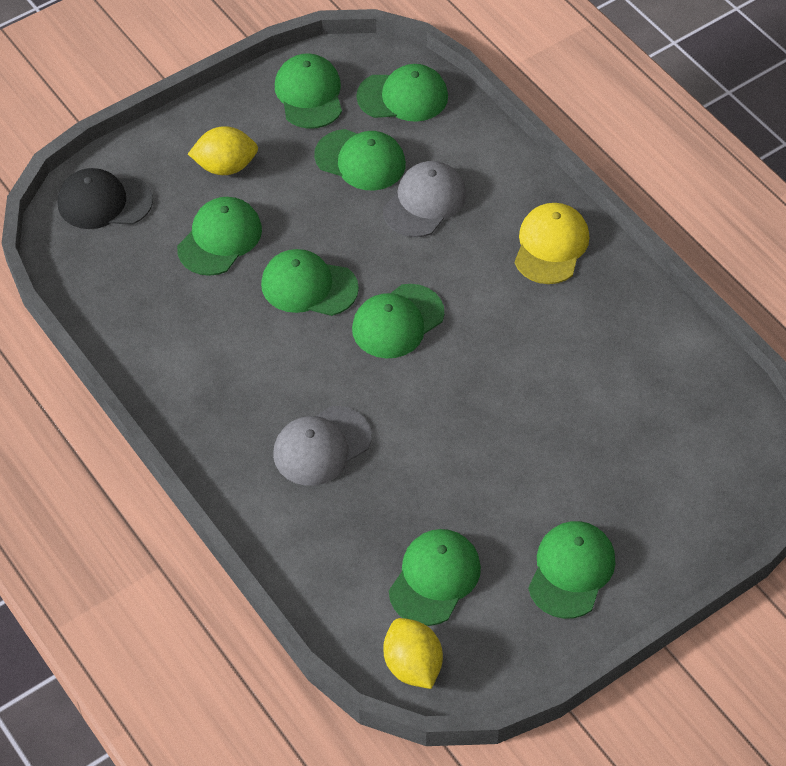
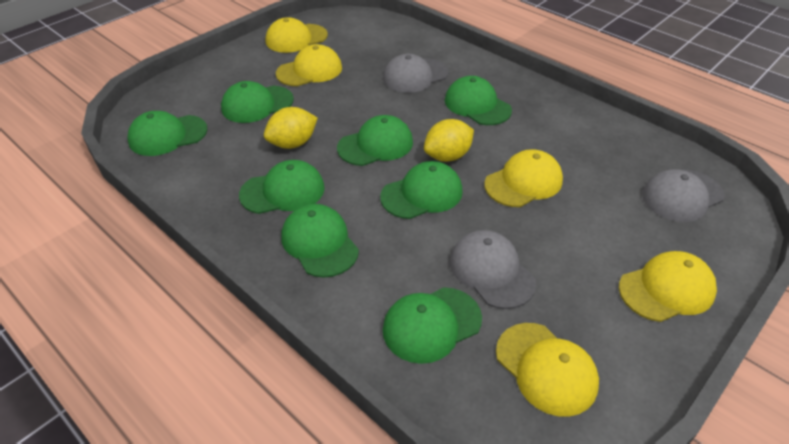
black cap: 1 -> 0
grey cap: 2 -> 3
yellow cap: 1 -> 5

